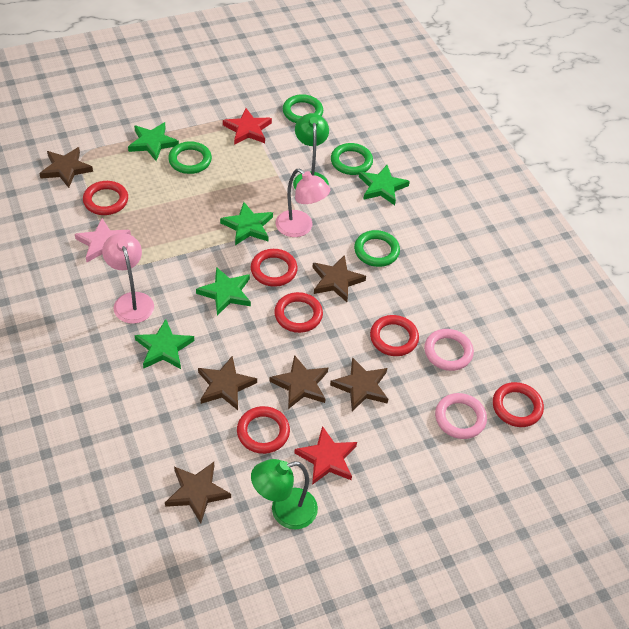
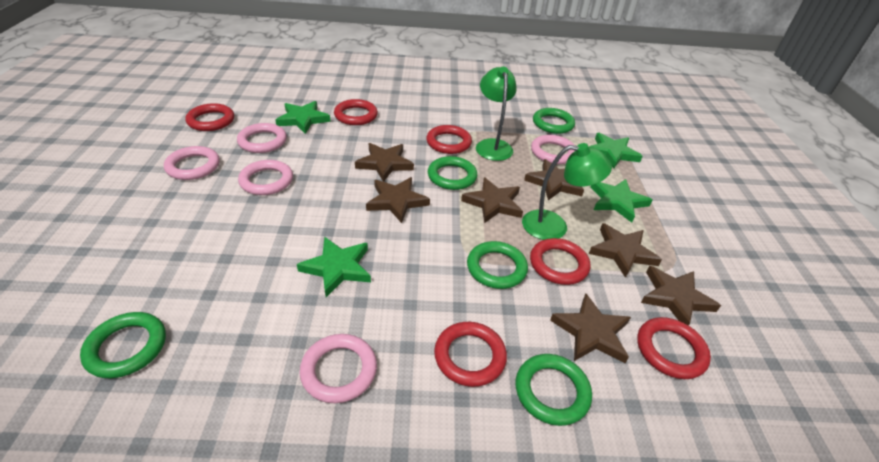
brown star: 6 -> 7
green ring: 4 -> 5
green star: 5 -> 4
pink lamp: 2 -> 0
pink ring: 2 -> 5
pink star: 1 -> 0
red star: 2 -> 0

